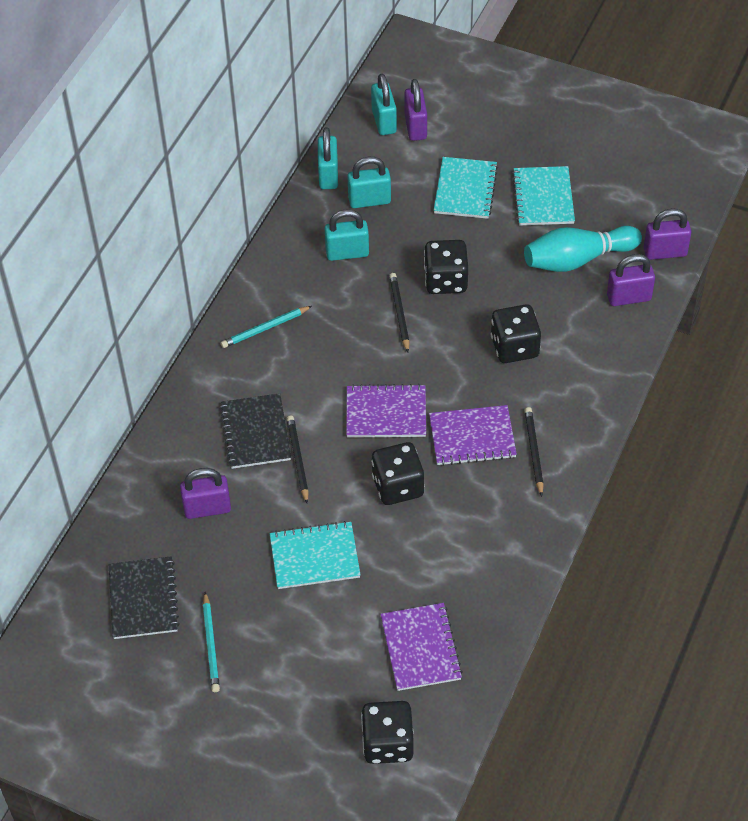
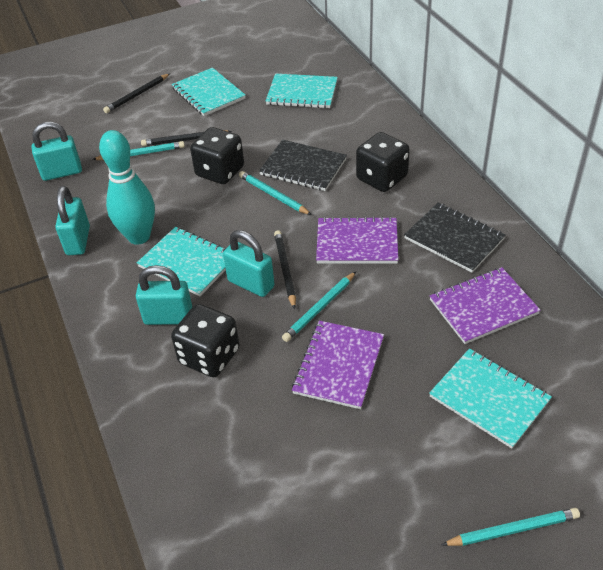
black dice: 4 -> 3
purple padlock: 4 -> 0
turquoise notebook: 3 -> 4
turquoise pencil: 2 -> 4

